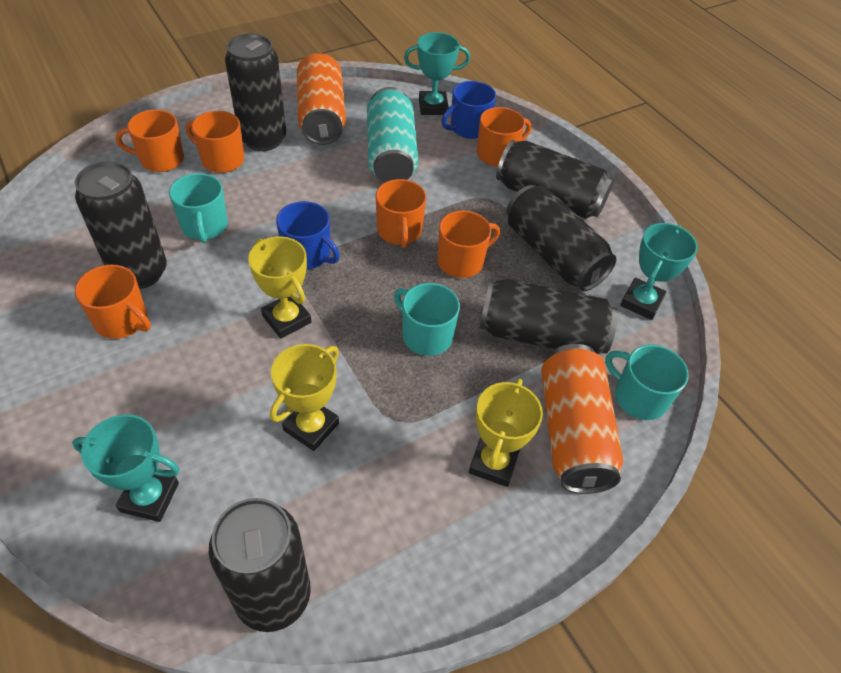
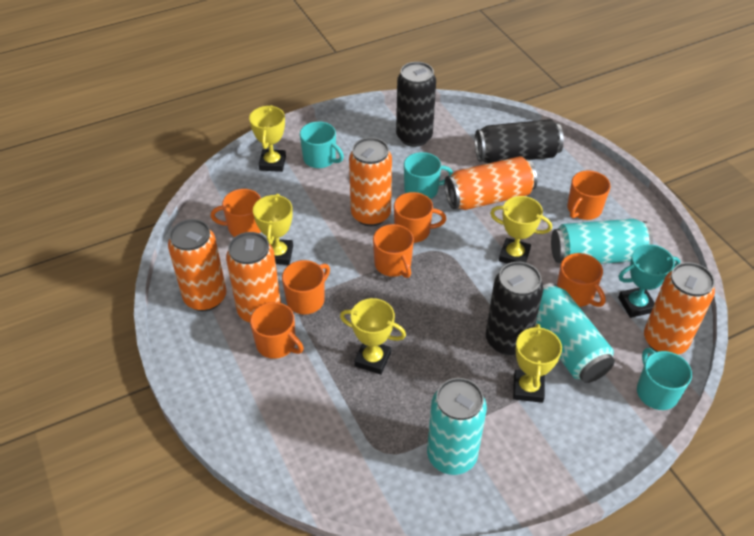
black can: 6 -> 3
blue mug: 2 -> 0
orange can: 2 -> 5
orange mug: 6 -> 7
turquoise can: 1 -> 3
turquoise trophy: 3 -> 1
yellow trophy: 3 -> 5

